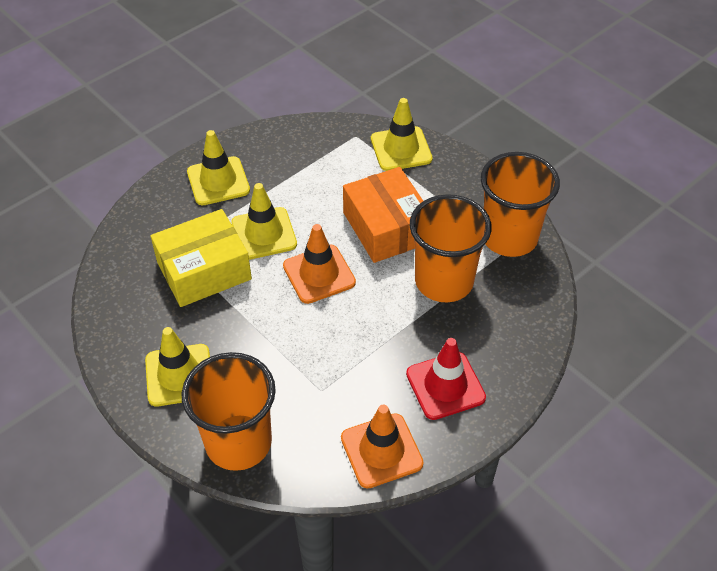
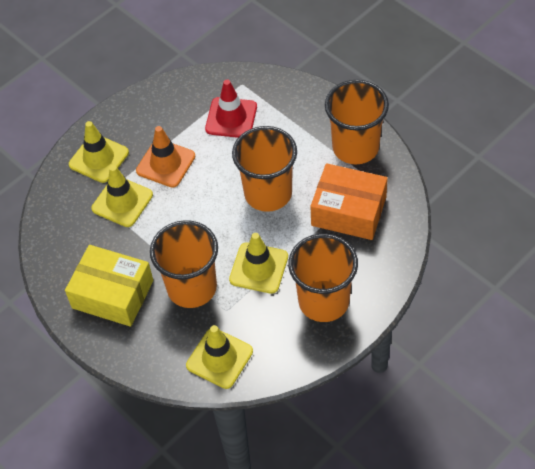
orange cup: 3 -> 4
orange traffic cone: 2 -> 1

